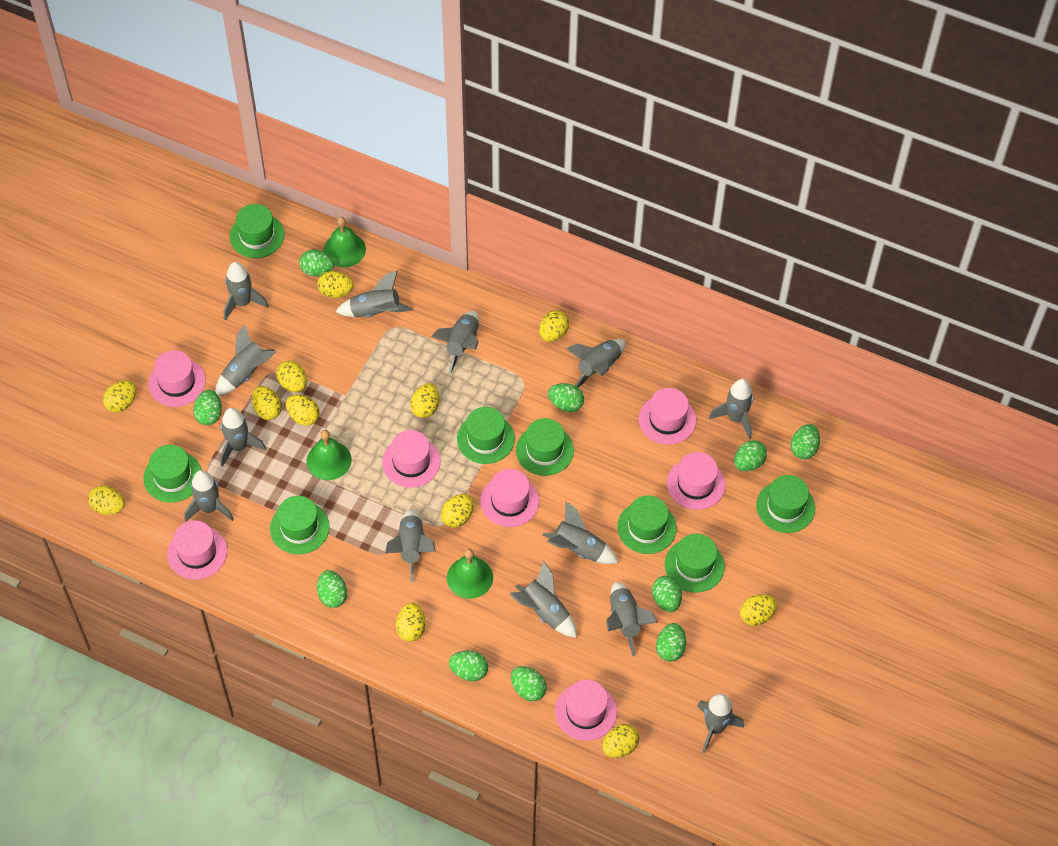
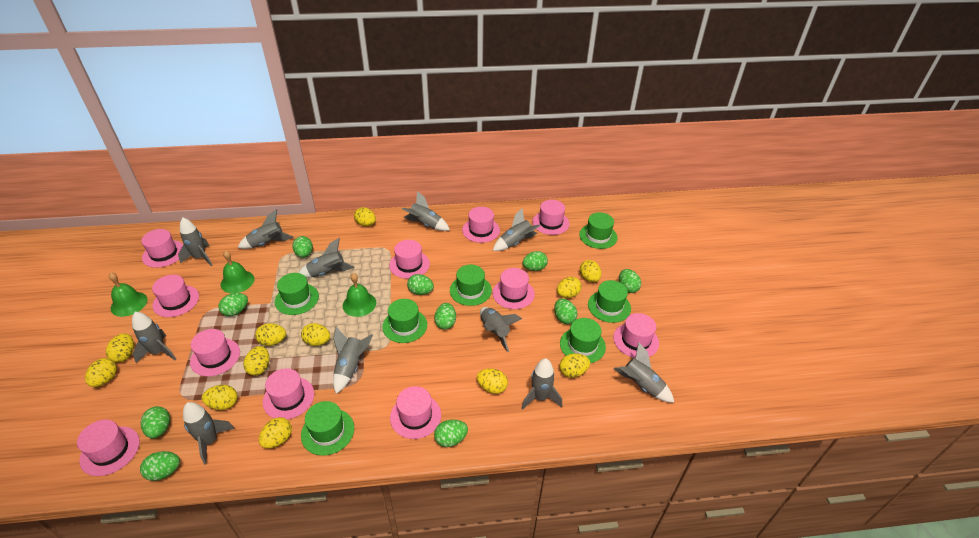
green hat: 8 -> 7
grey rocket: 13 -> 11
pink hat: 7 -> 11

